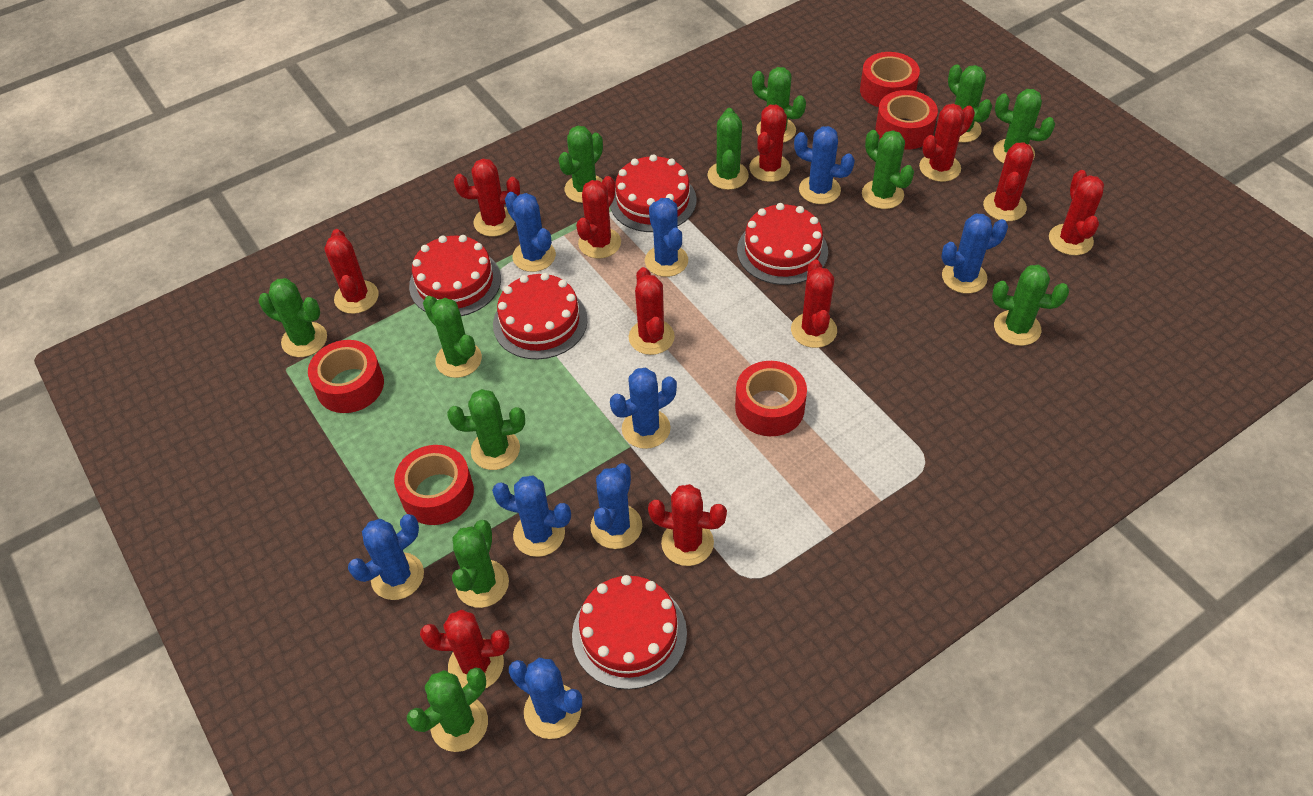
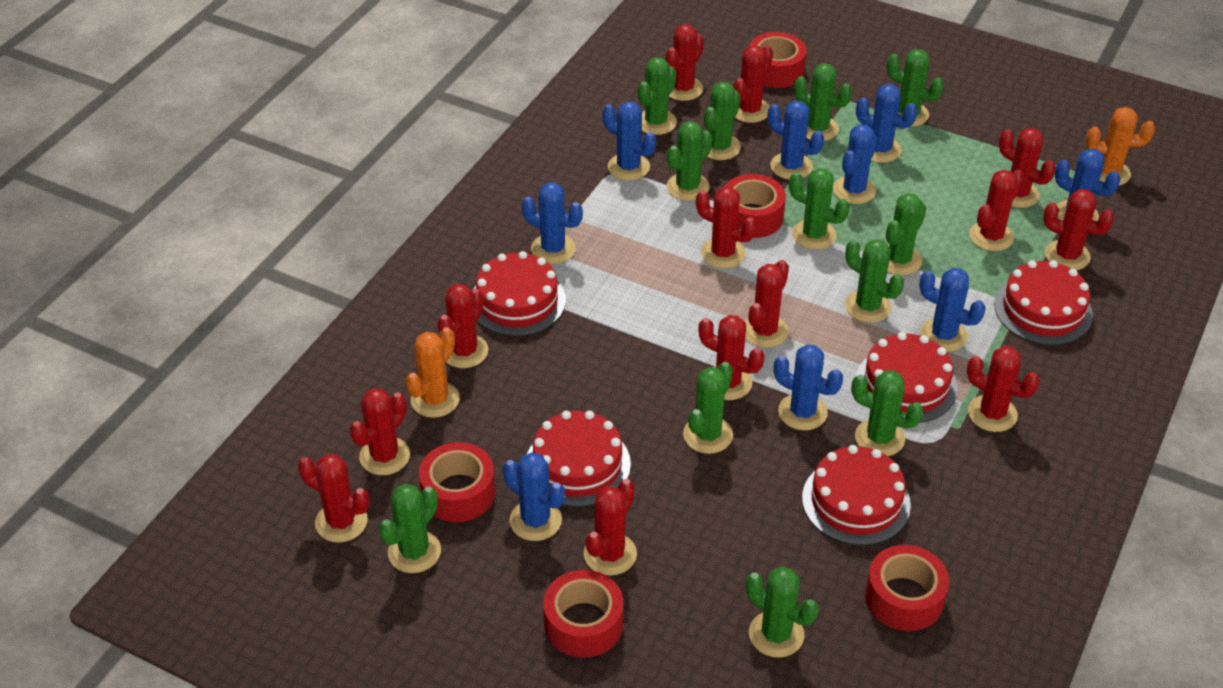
orange cactus: 0 -> 2
red cactus: 11 -> 13

